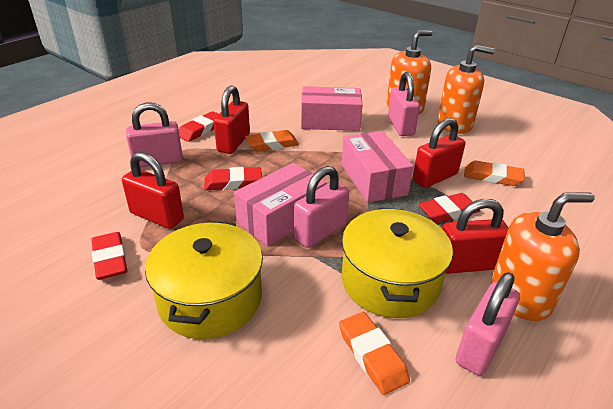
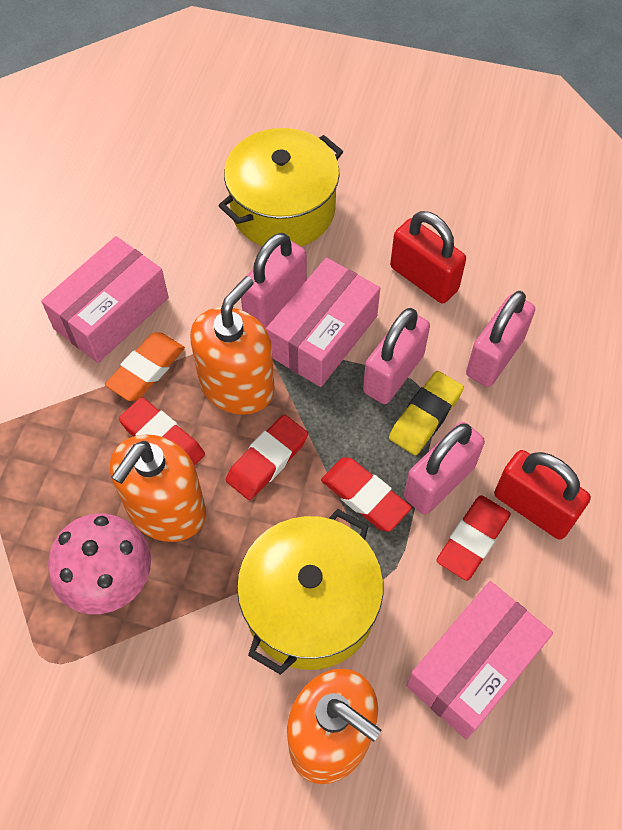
orange eraser: 3 -> 1
pink mushroom: 0 -> 1
red padlock: 4 -> 2
yellow eraser: 0 -> 1

